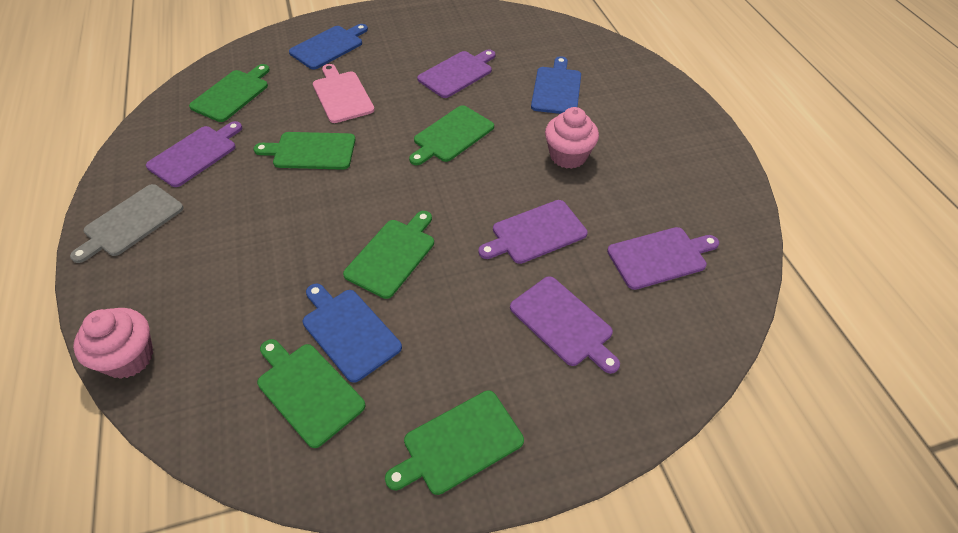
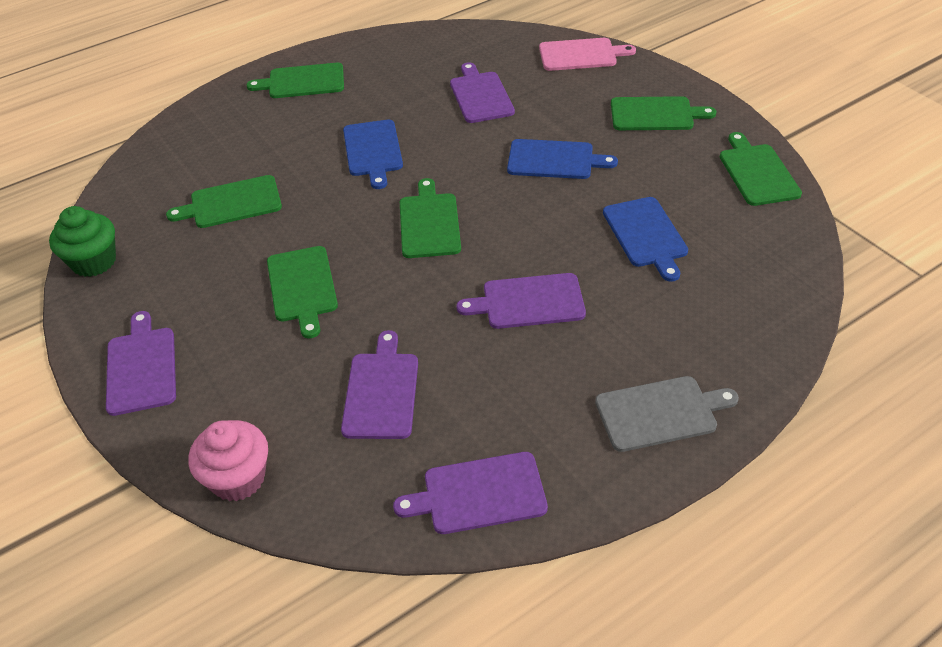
green cupcake: 0 -> 1
pink cupcake: 2 -> 1

